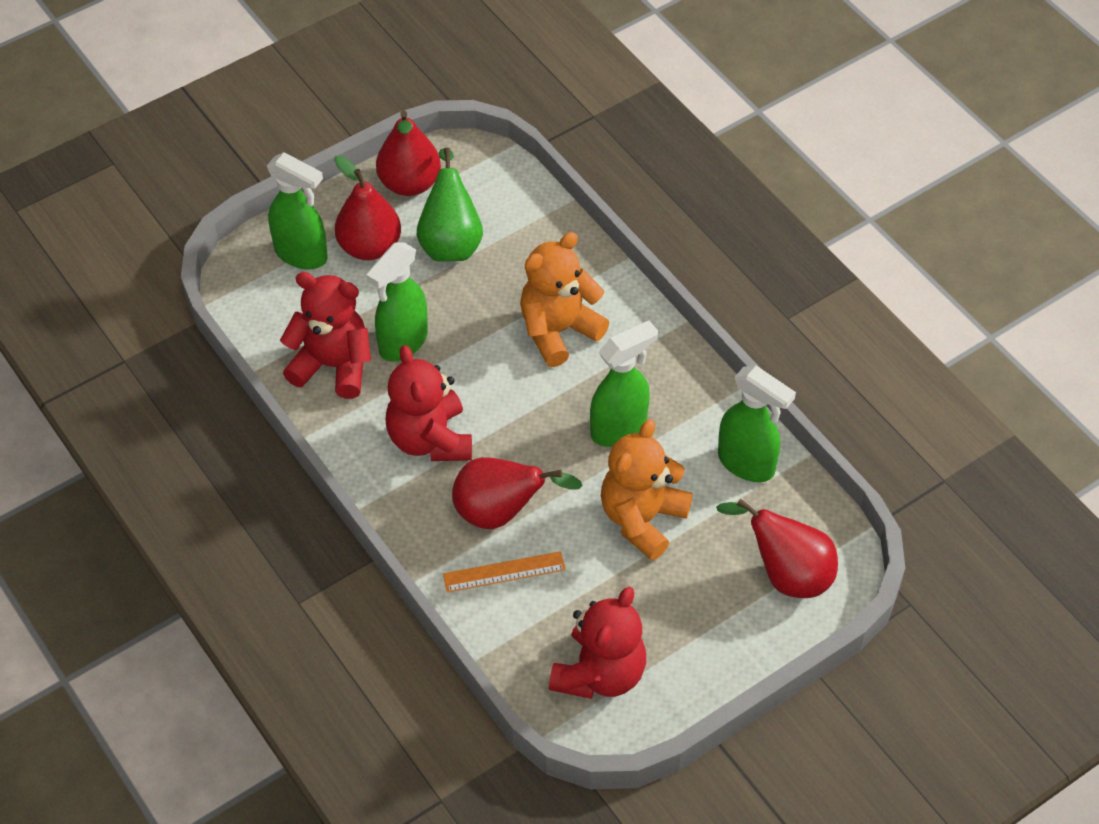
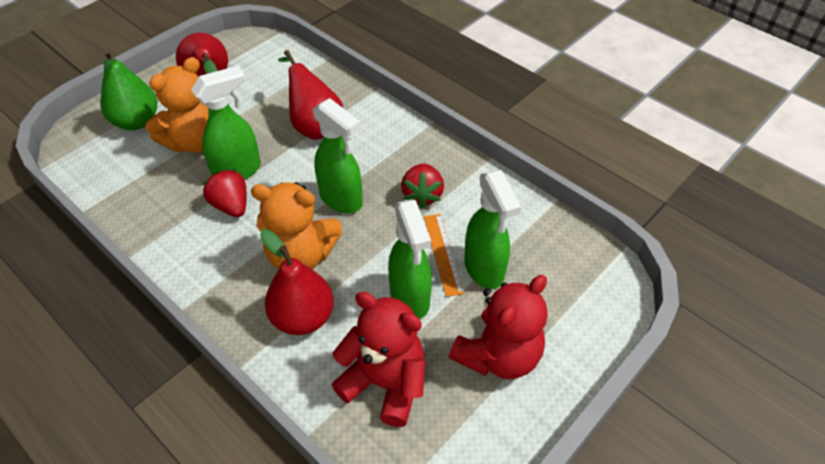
red pear: 4 -> 3
red strawberry: 0 -> 2
red teddy bear: 3 -> 2

